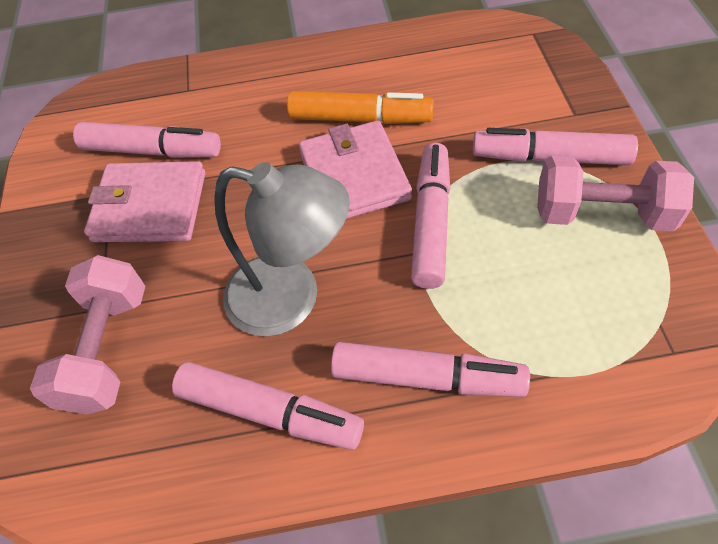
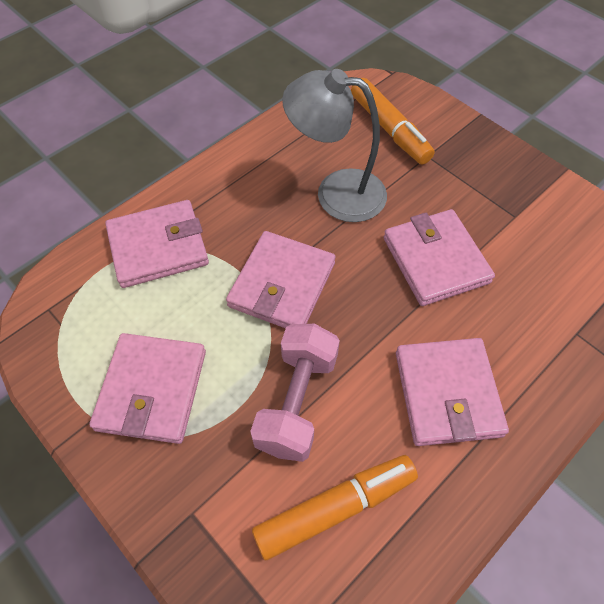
orange marker: 1 -> 2
pink dumbbell: 2 -> 1
pink marker: 5 -> 0
pink wallet: 2 -> 5

